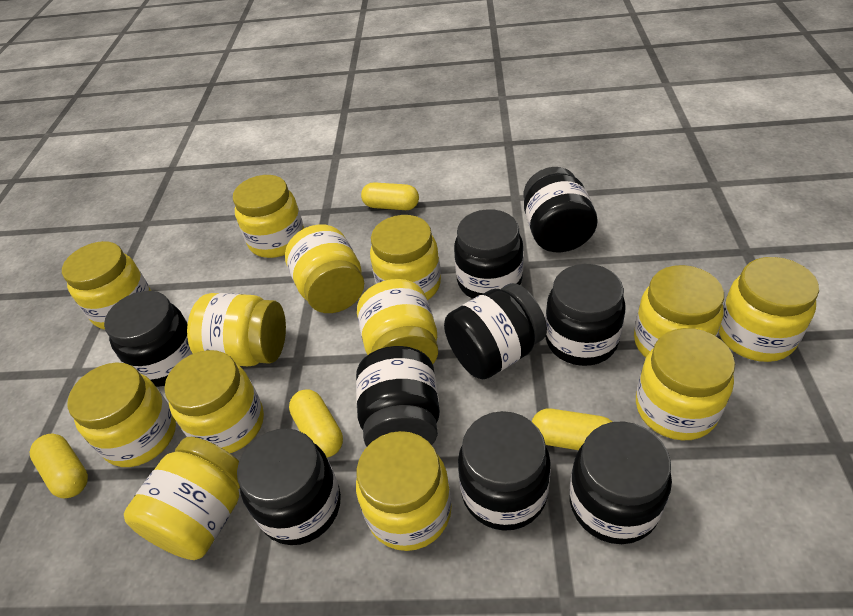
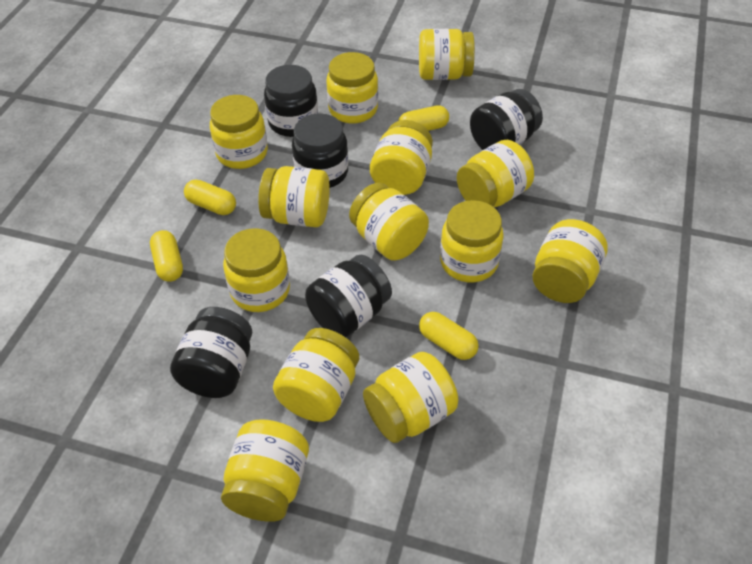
black jar: 9 -> 5

